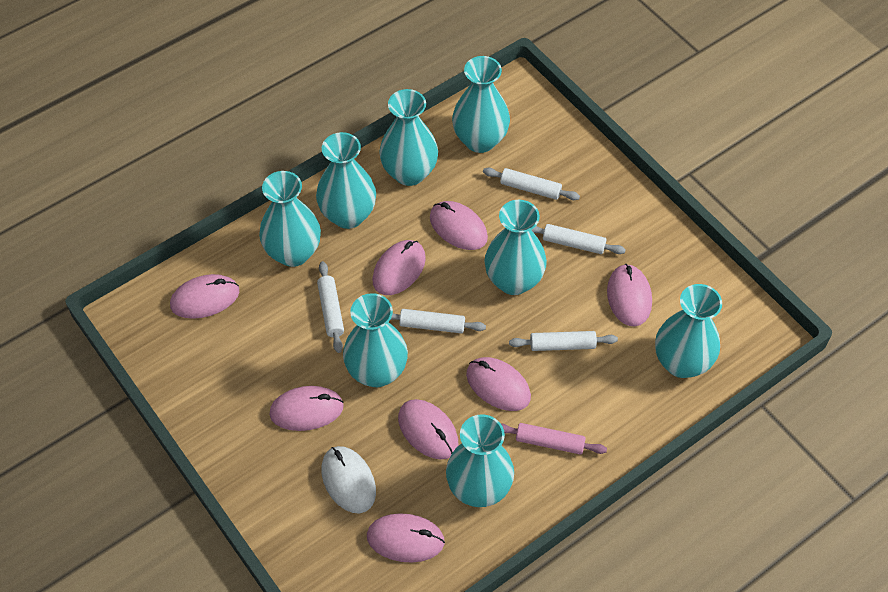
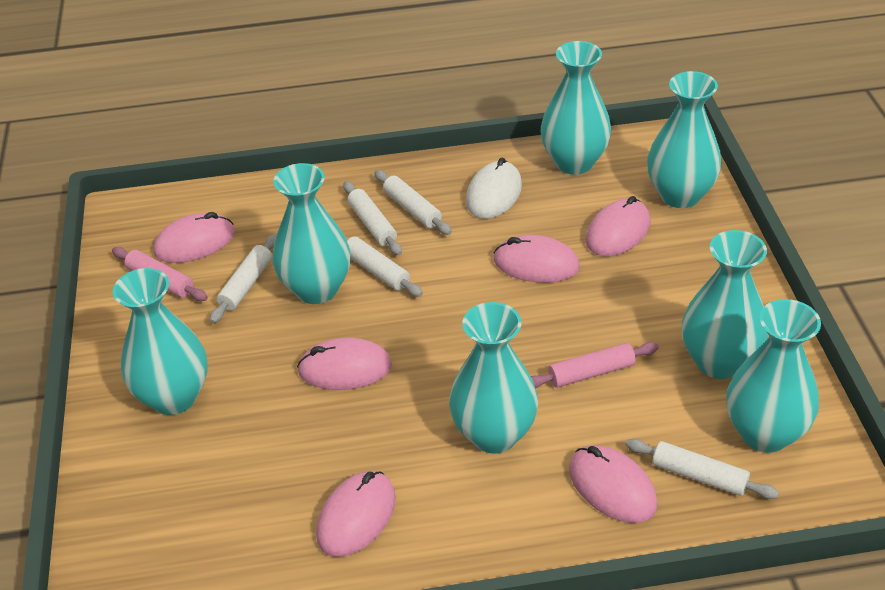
pink mouse: 8 -> 6
pink rolling pin: 1 -> 2
turquoise vase: 8 -> 7

